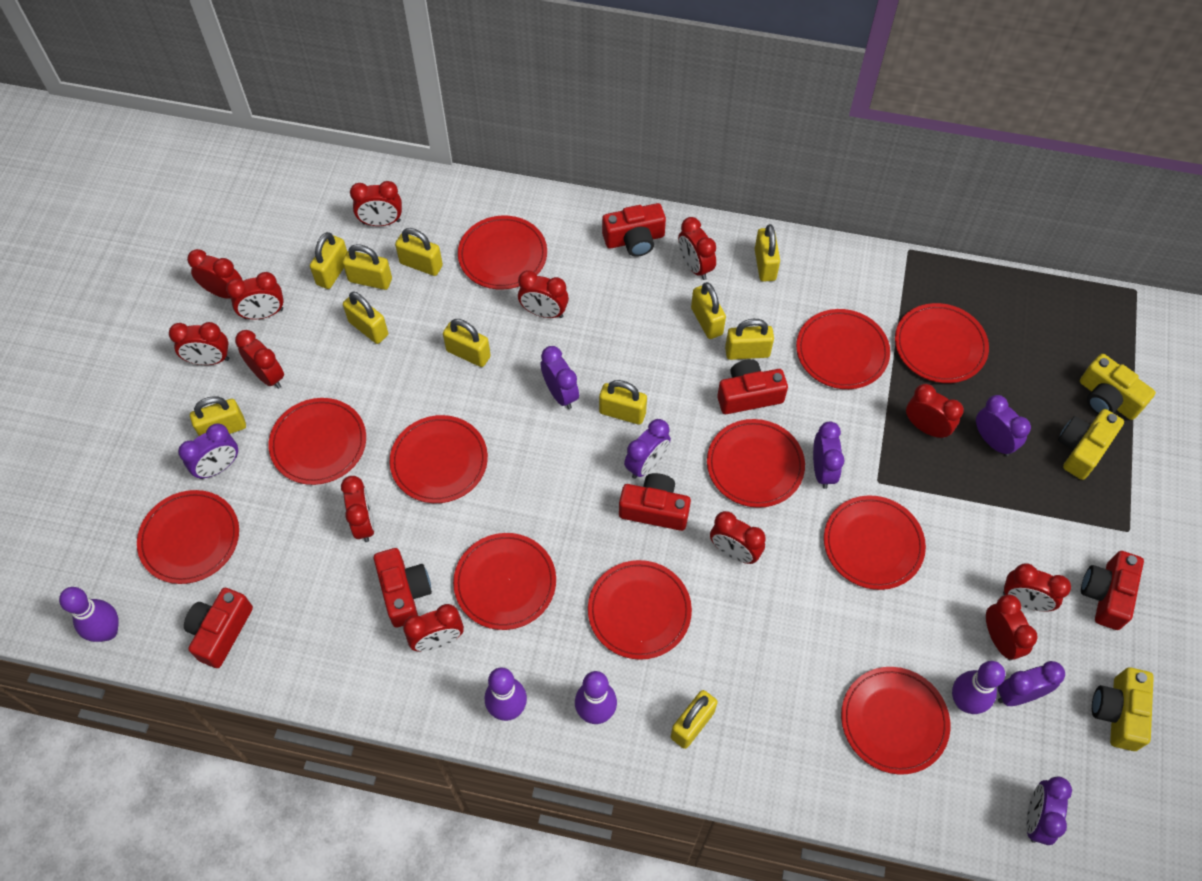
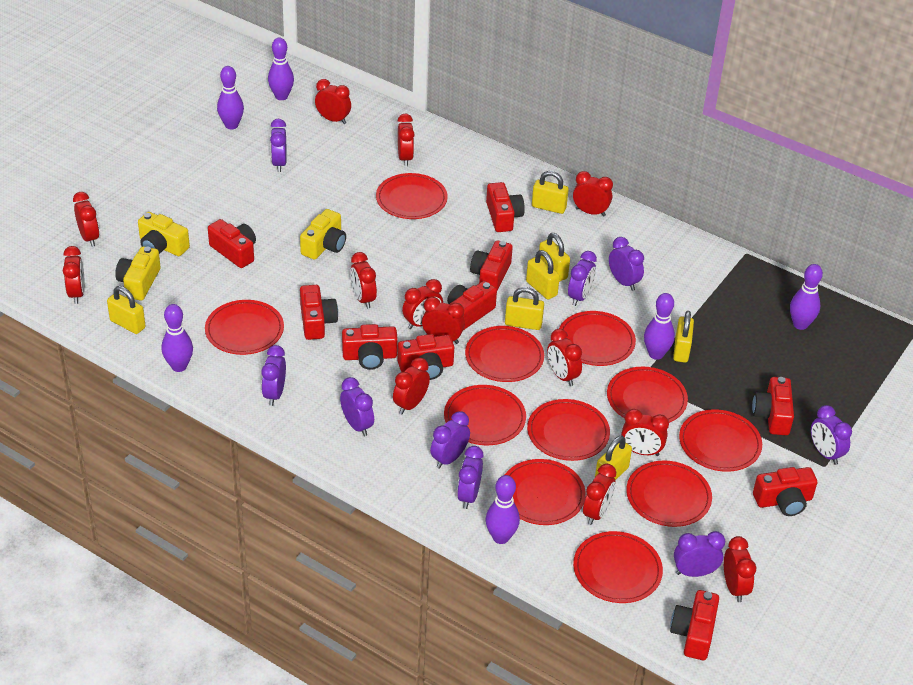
purple bowling pin: 4 -> 6
purple clock: 7 -> 9
red camera: 6 -> 10
yellow padlock: 11 -> 7

